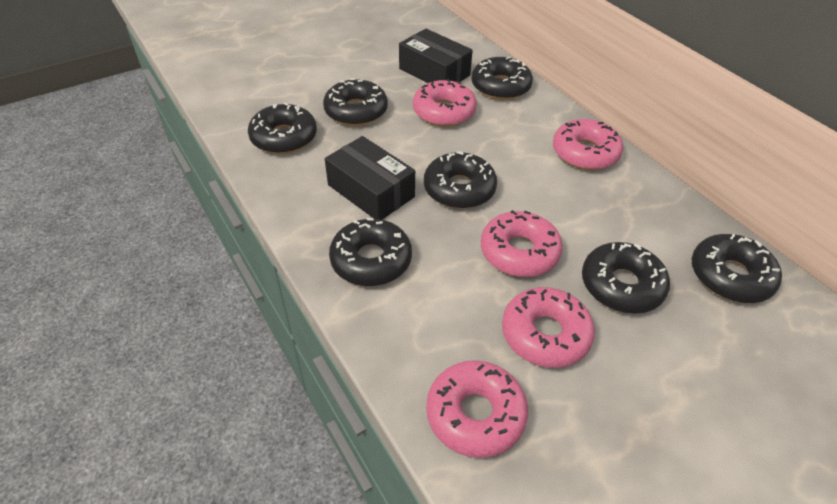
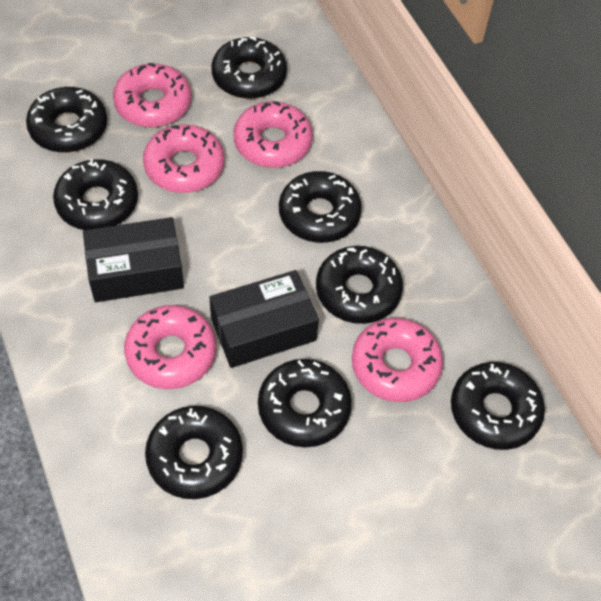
black donut: 7 -> 8

